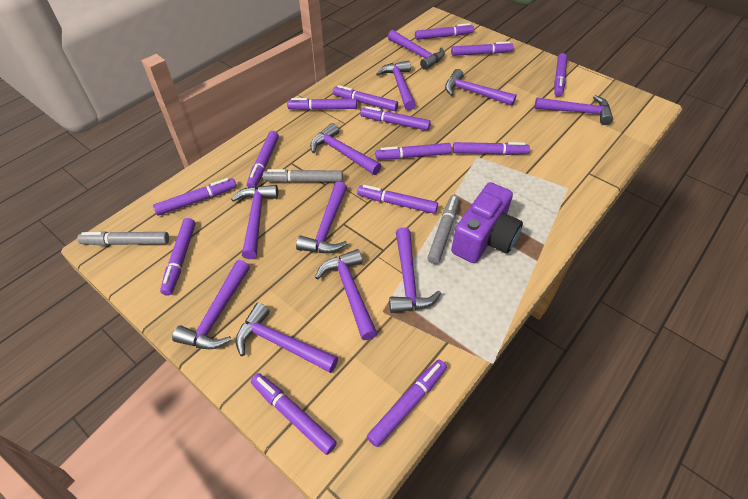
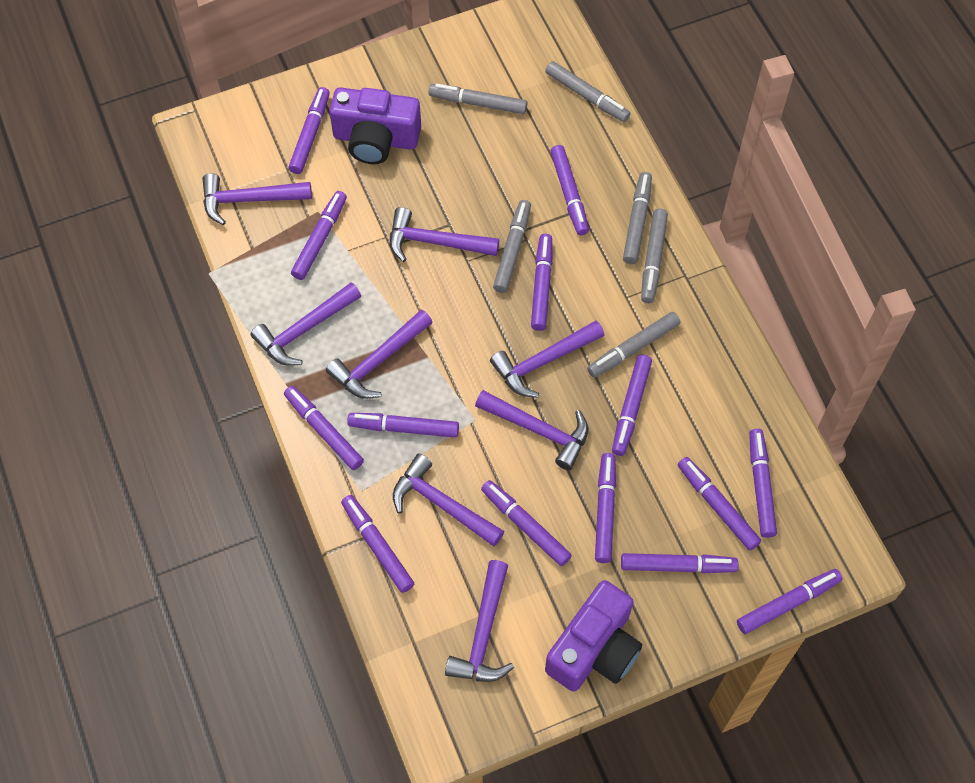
grey marker: 3 -> 6
purple camera: 1 -> 2
purple hammer: 11 -> 8

